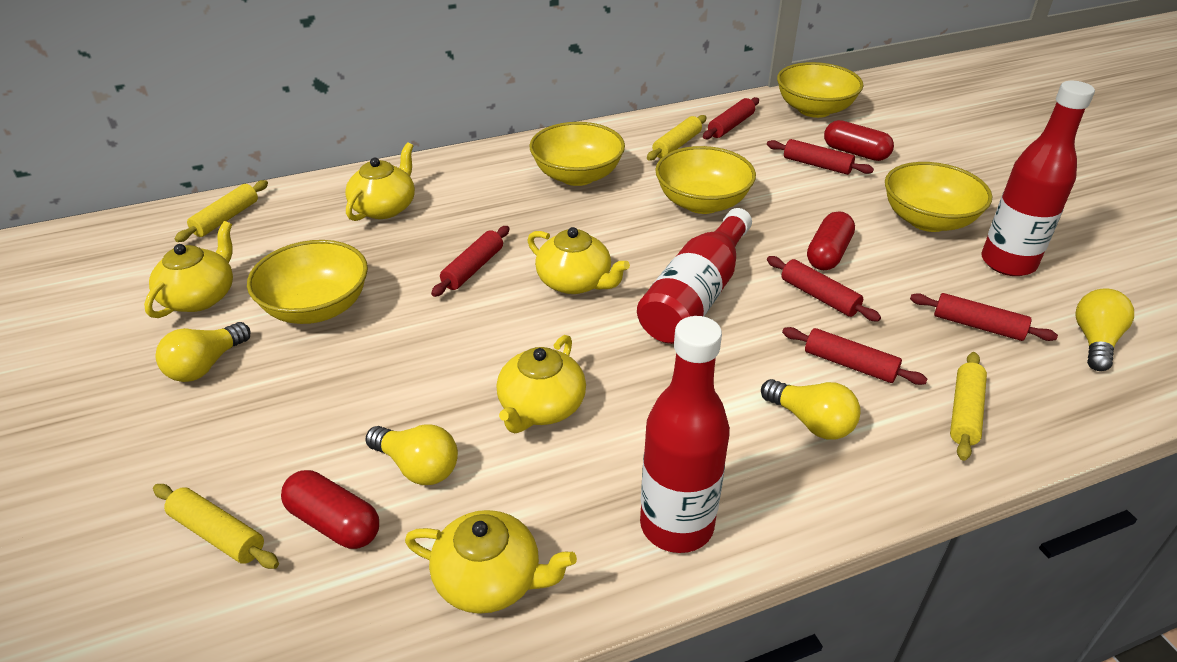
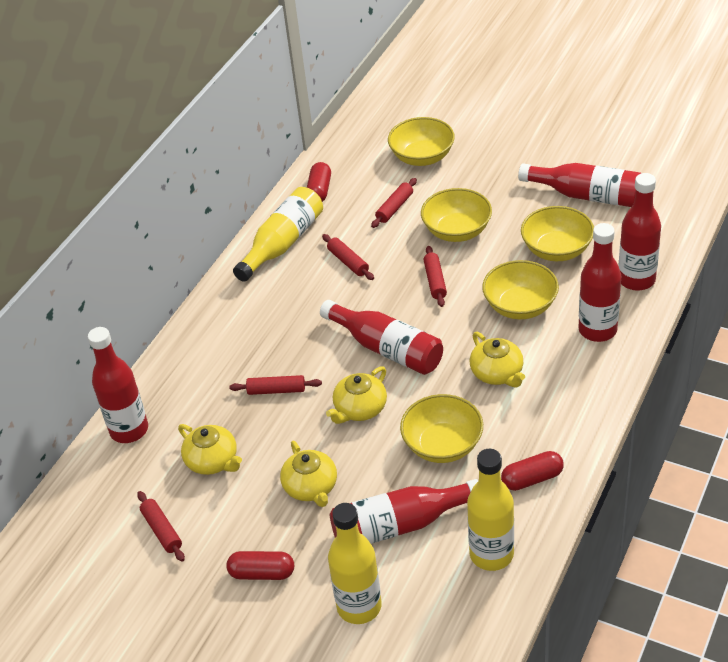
red bottle: 3 -> 6
red rolling pin: 6 -> 5
yellow bottle: 0 -> 3
yellow light bulb: 4 -> 0
yellow rolling pin: 4 -> 0
yellow teapot: 5 -> 4

